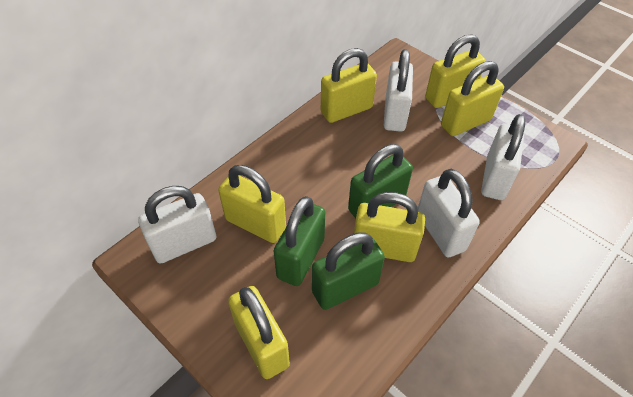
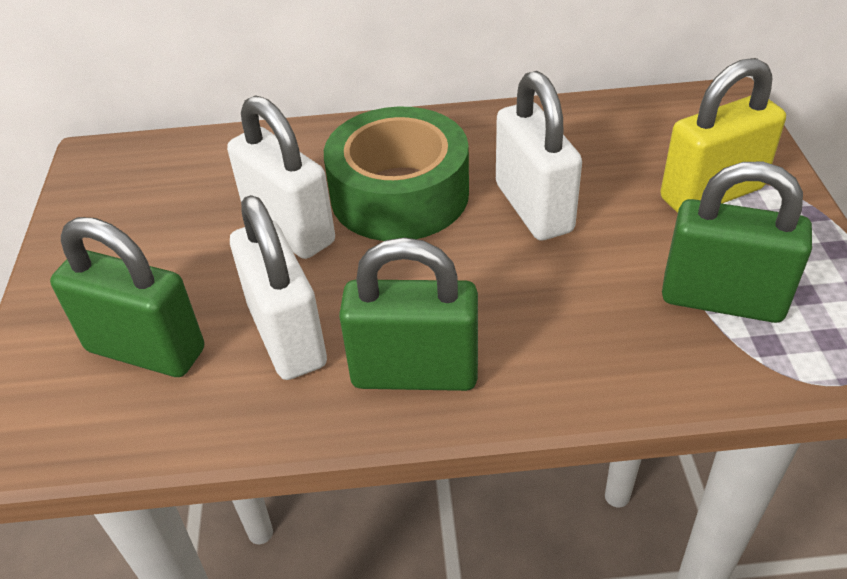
green tape: 0 -> 1
white padlock: 4 -> 3
yellow padlock: 6 -> 1

